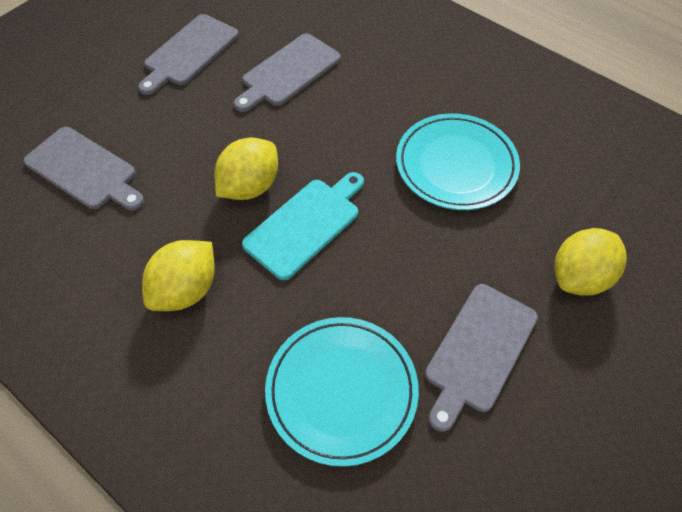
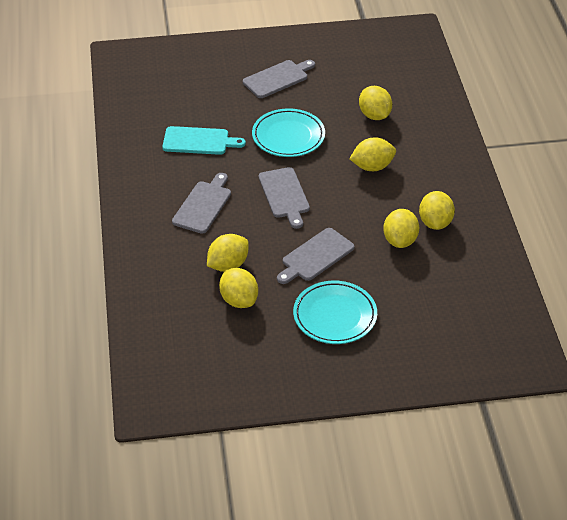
yellow lemon: 3 -> 6

